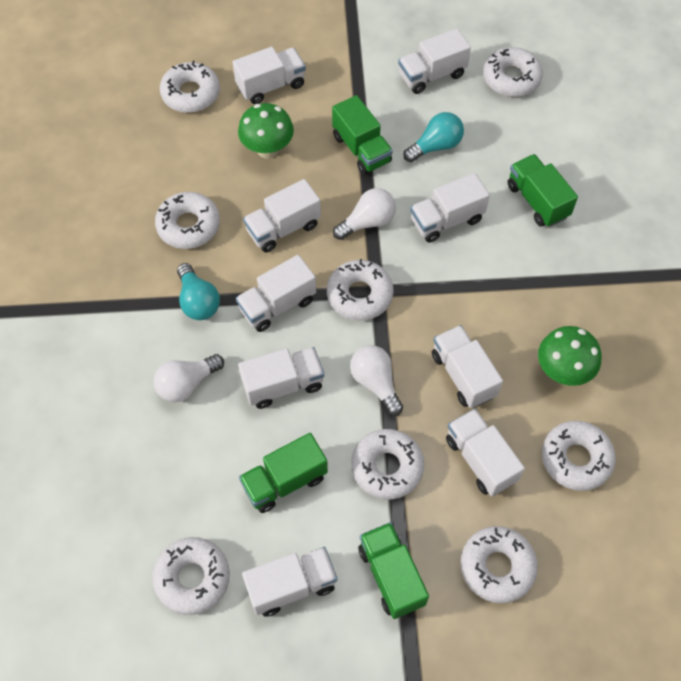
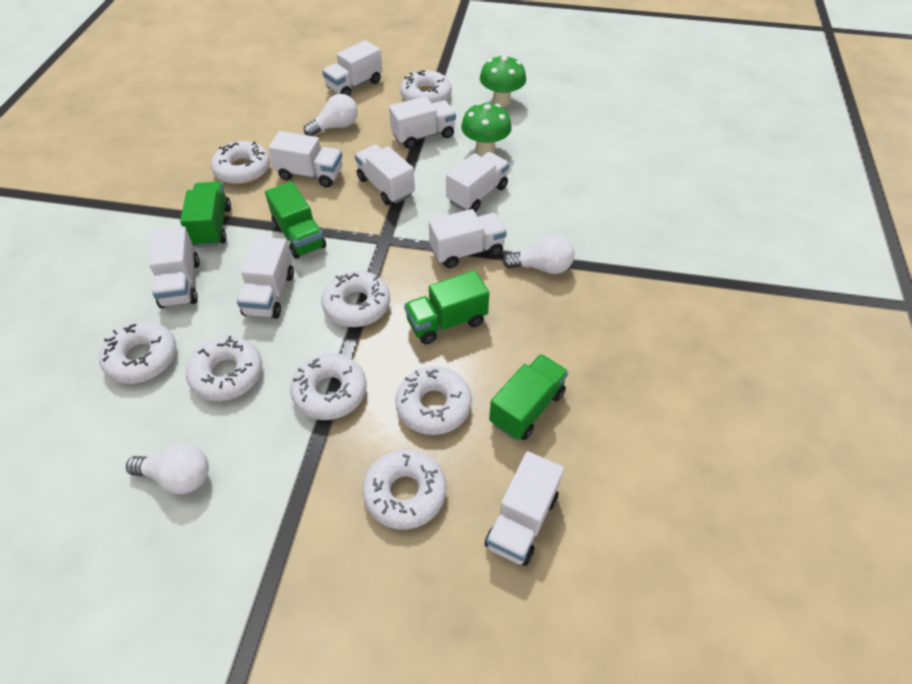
turquoise light bulb: 2 -> 0

